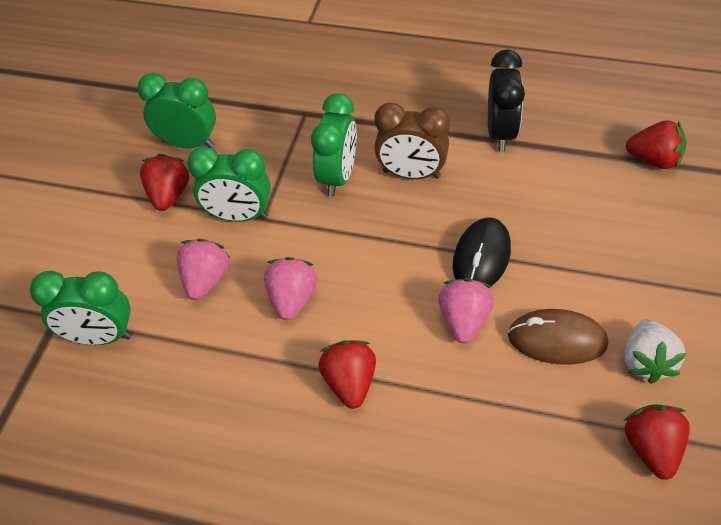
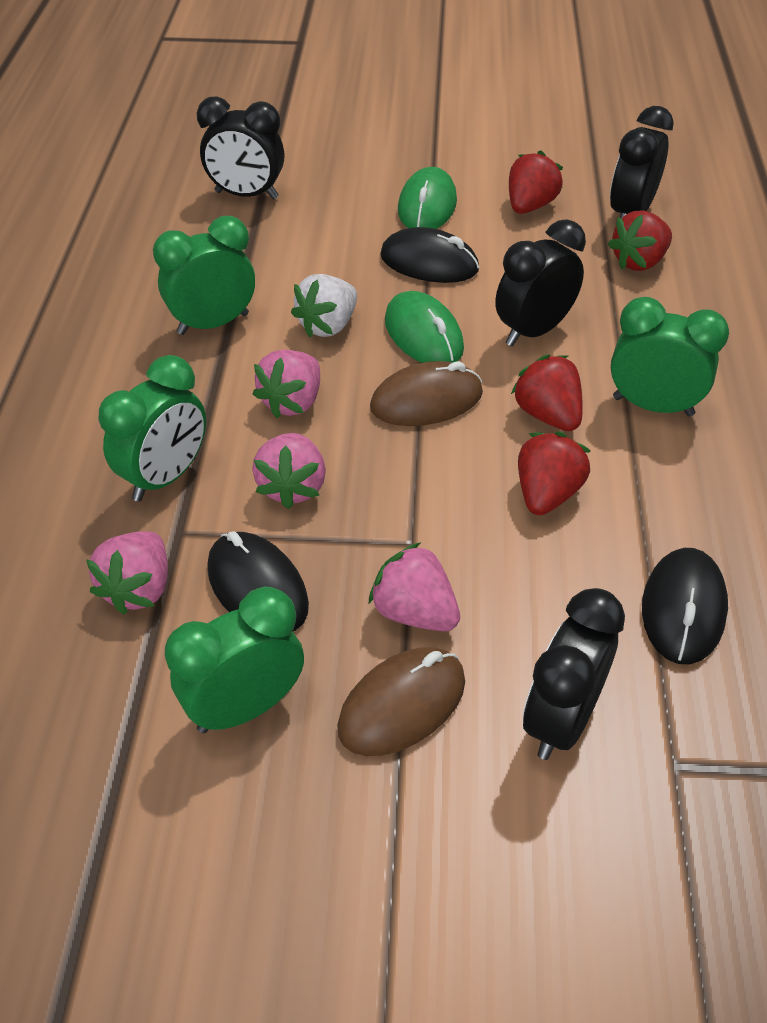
black clock: 1 -> 4
black mouse: 1 -> 3
brown clock: 1 -> 0
brown mouse: 1 -> 2
green mouse: 0 -> 2
pink strawberry: 3 -> 4

